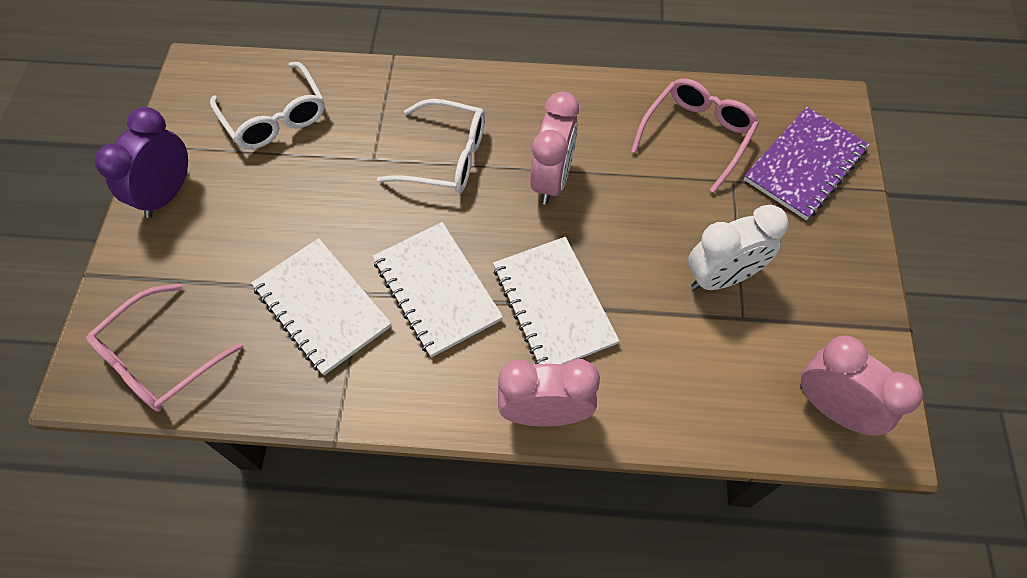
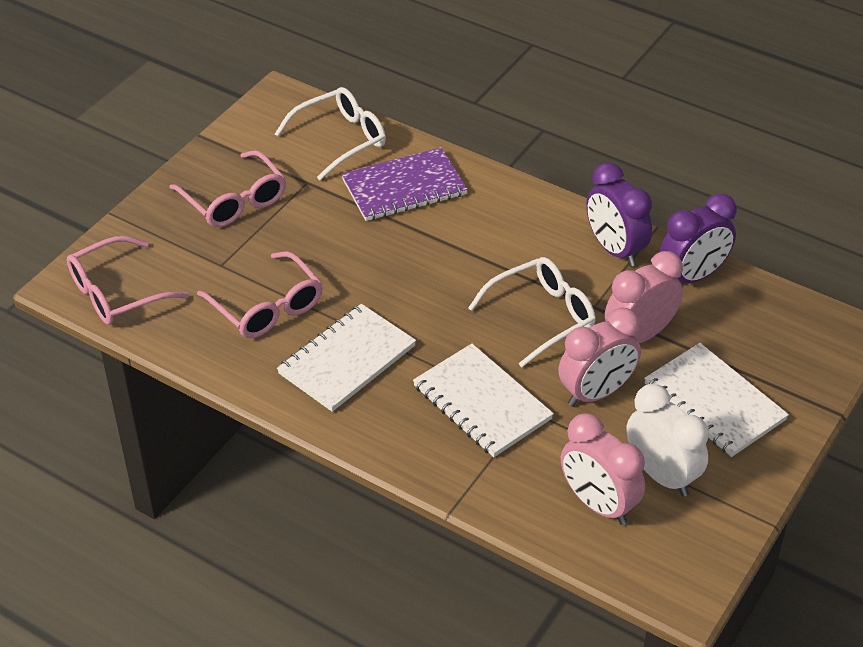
pink glasses: 2 -> 3
purple clock: 1 -> 2

